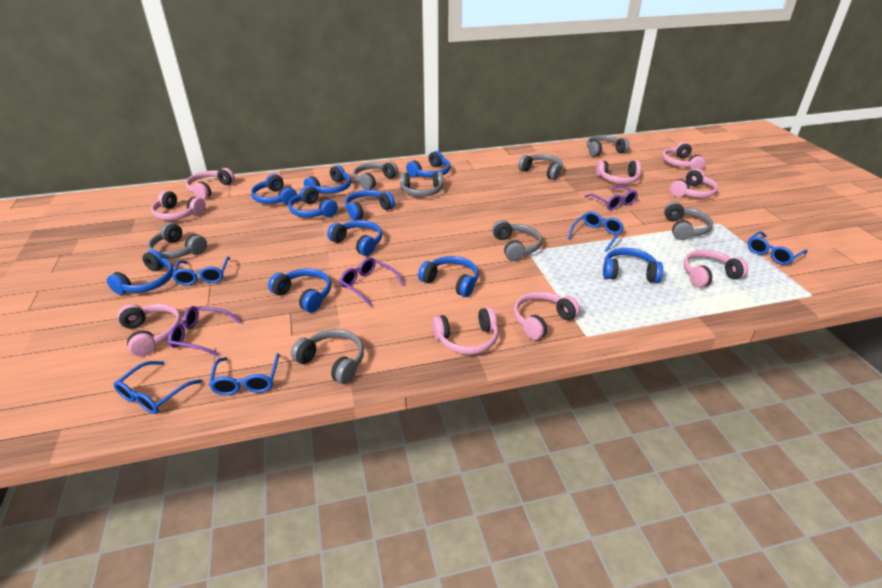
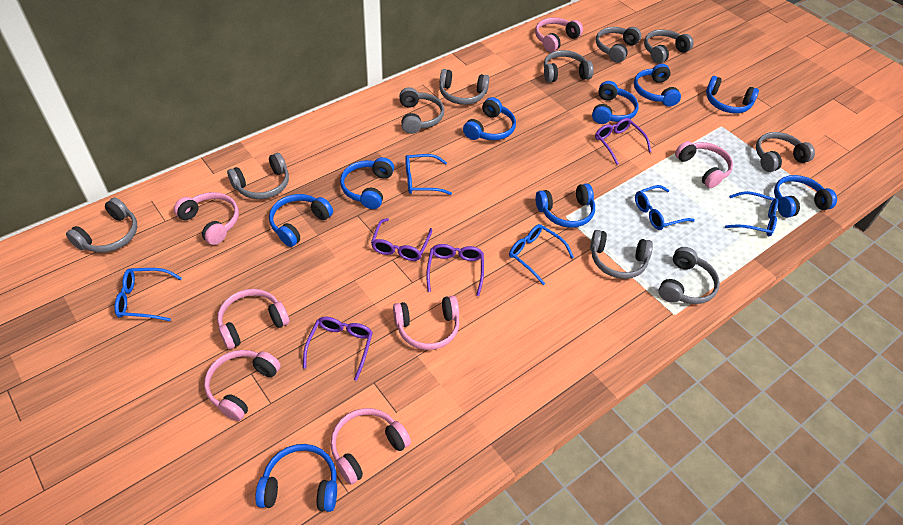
blue headphones: 10 -> 9
grey headphones: 8 -> 10
pink headphones: 9 -> 7
purple glasses: 3 -> 4

